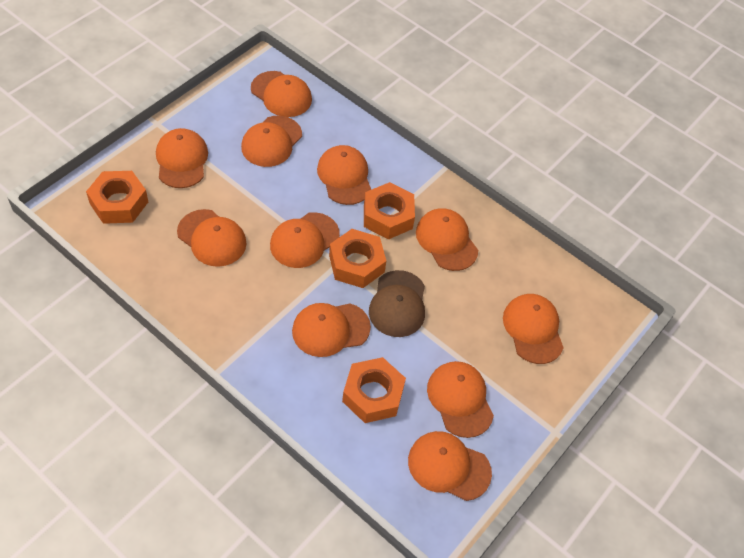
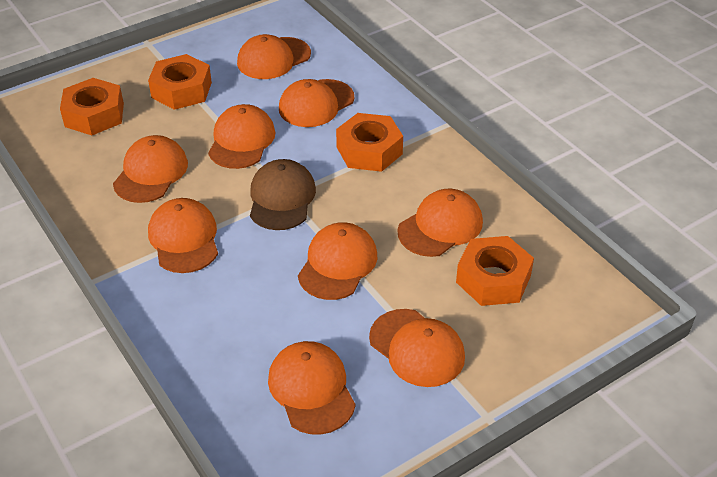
orange cap: 11 -> 9

